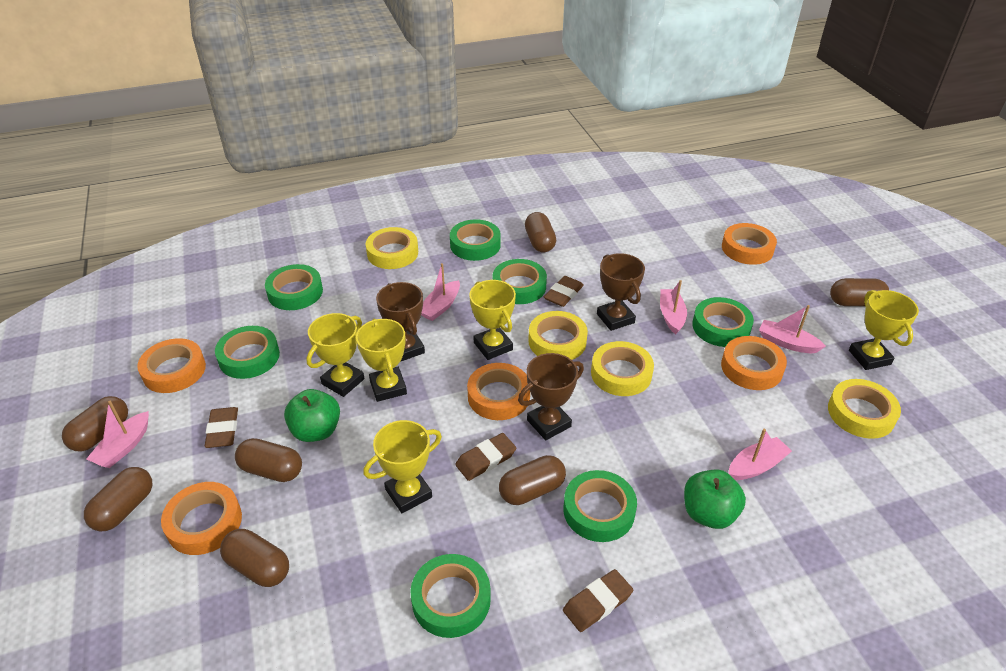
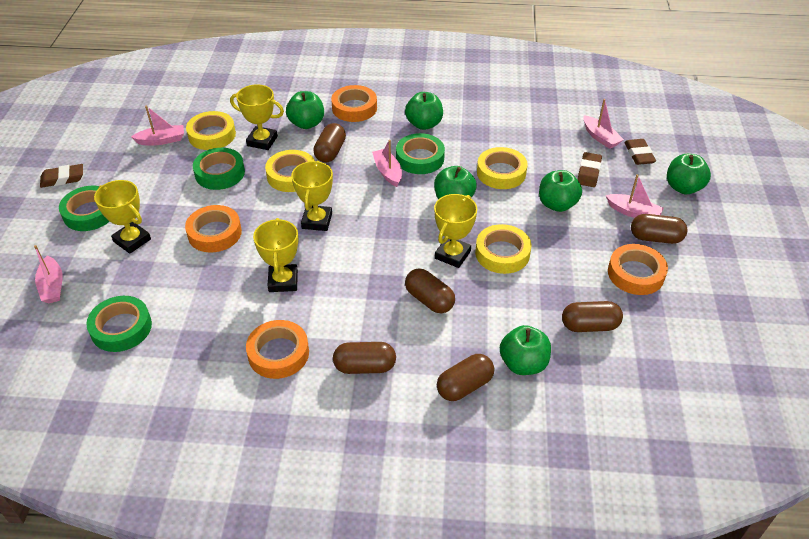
brown capsule: 7 -> 6
brown eraser: 4 -> 3
brown trophy: 3 -> 0
green apple: 2 -> 6
green tape: 7 -> 4
orange tape: 5 -> 4

